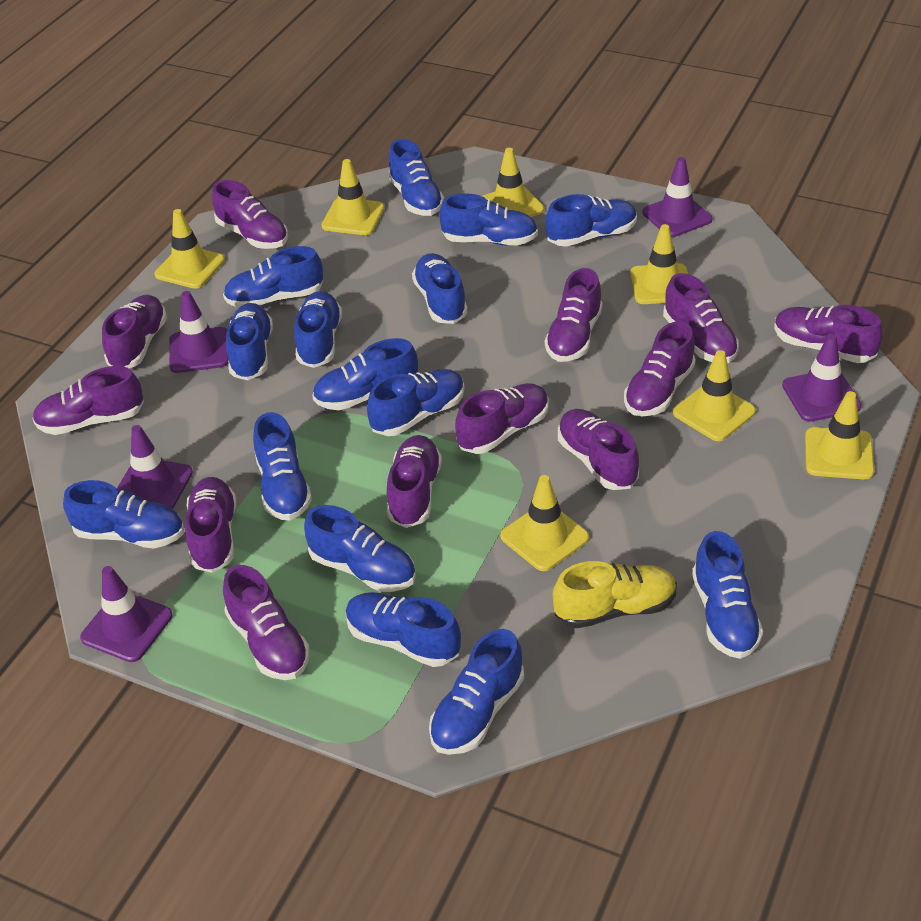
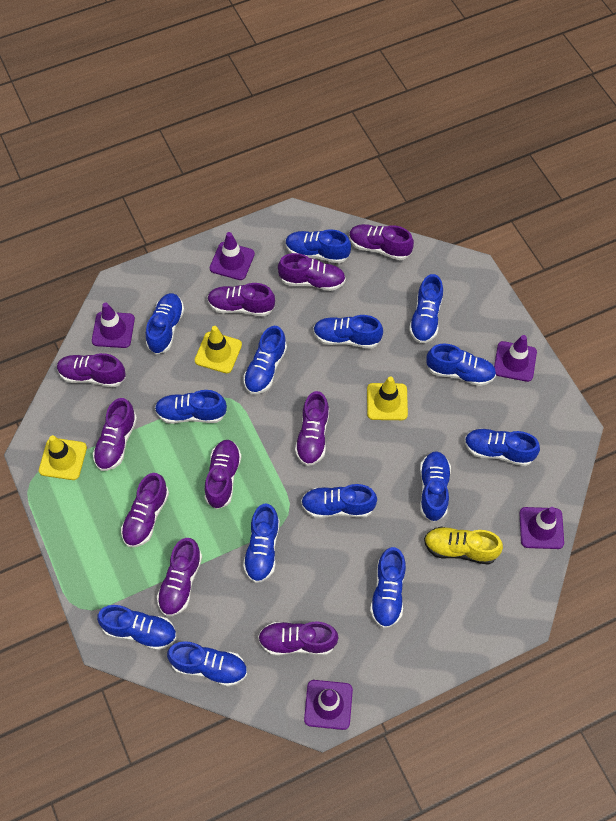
blue shoe: 15 -> 14
purple shoe: 12 -> 10
yellow traffic cone: 7 -> 3

